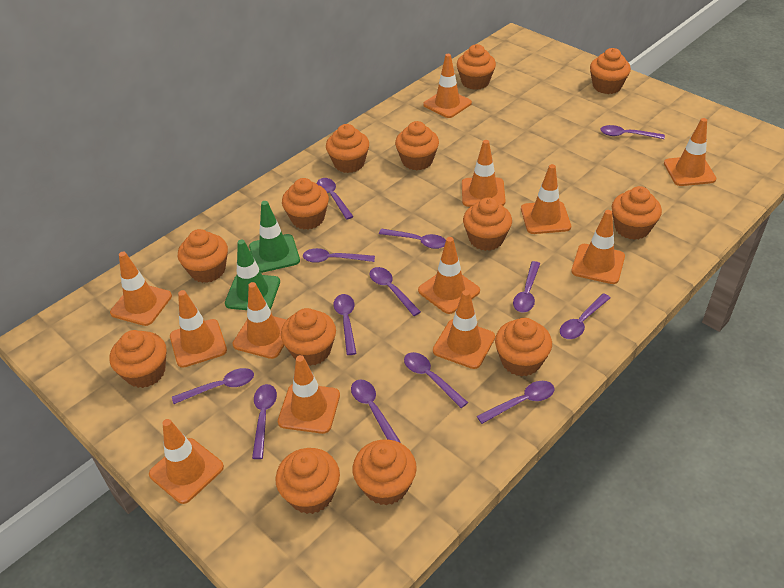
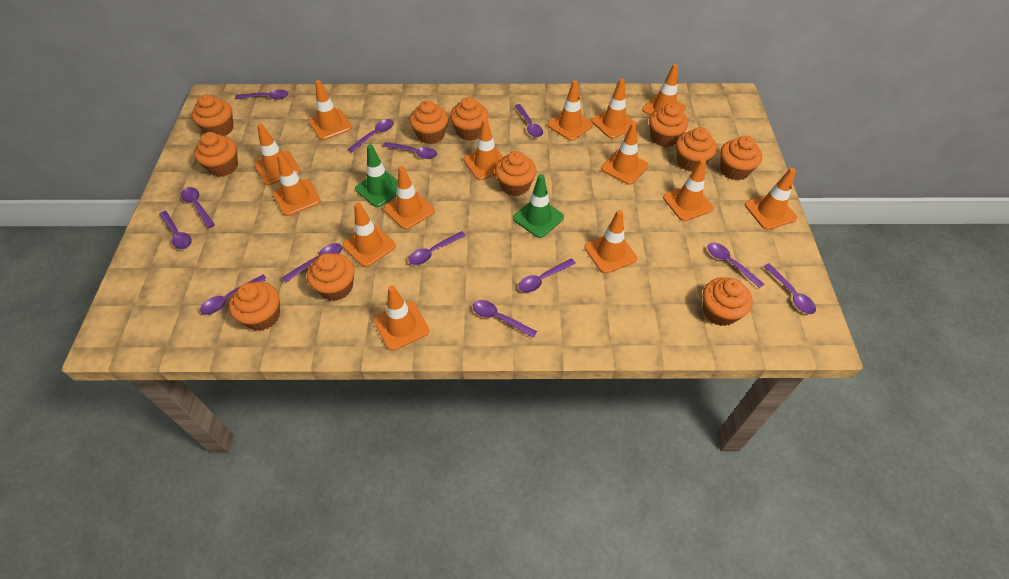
orange cupcake: 13 -> 11
orange traffic cone: 12 -> 14

